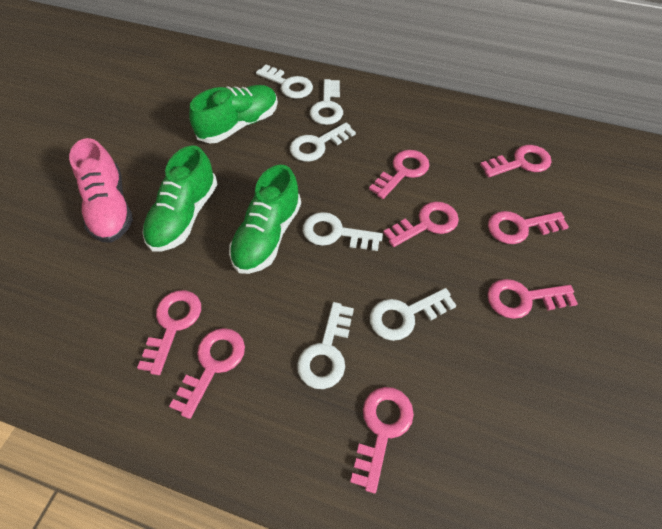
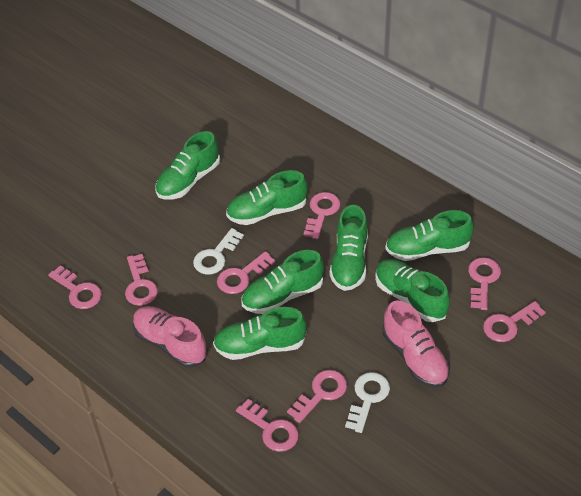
green shoe: 3 -> 7
pink shoe: 1 -> 2
white key: 6 -> 2

